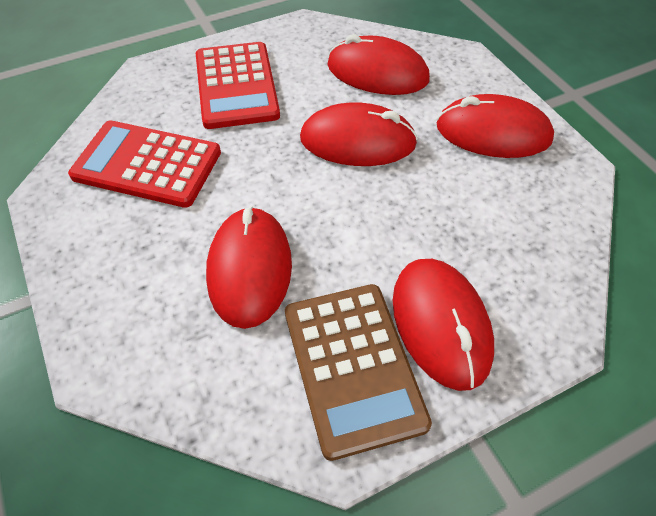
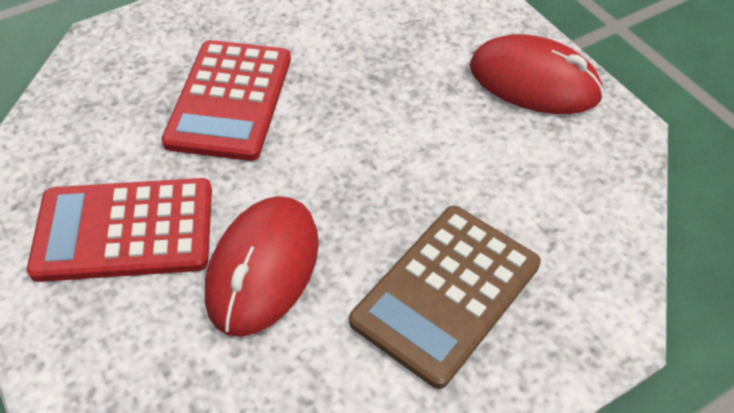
red mouse: 5 -> 2

